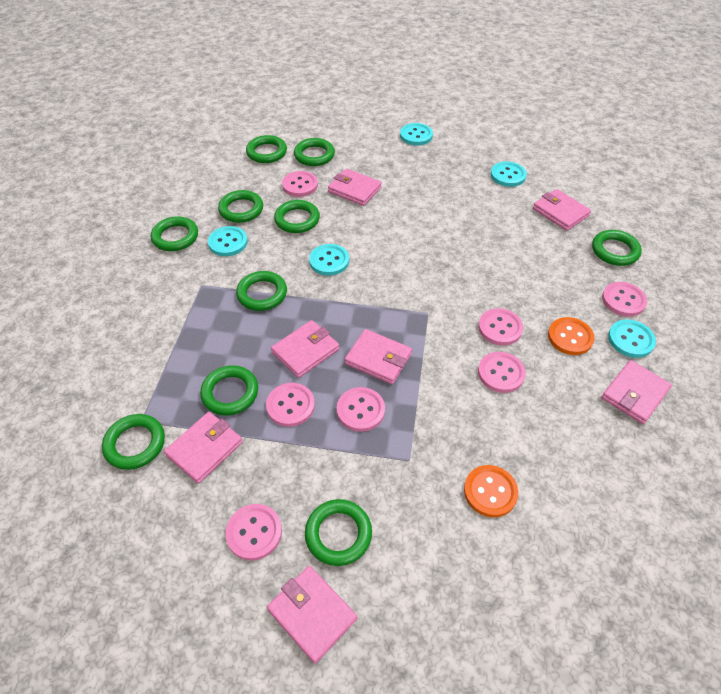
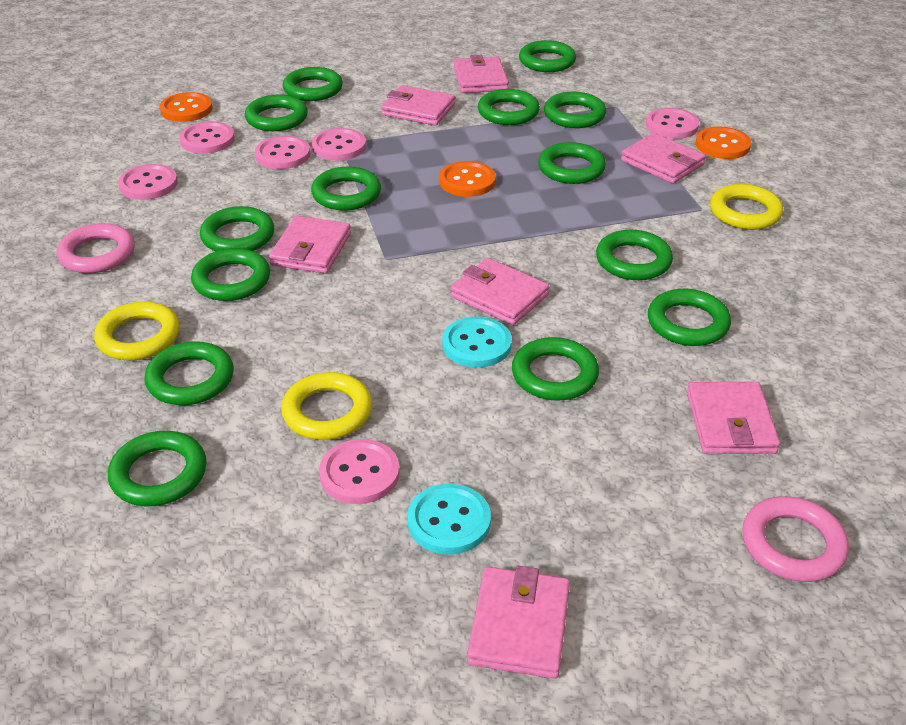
green ring: 10 -> 14
orange button: 2 -> 3
pink button: 7 -> 6
pink ring: 0 -> 2
turquoise button: 5 -> 2
yellow ring: 0 -> 3

